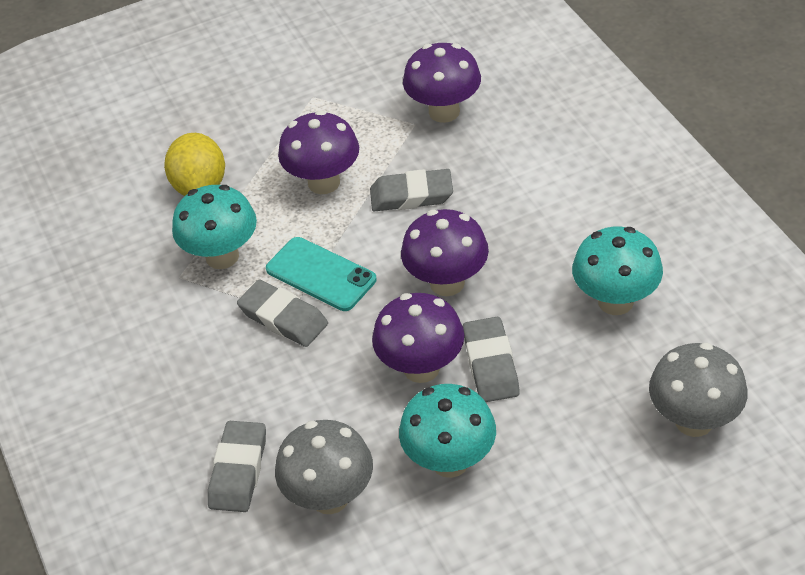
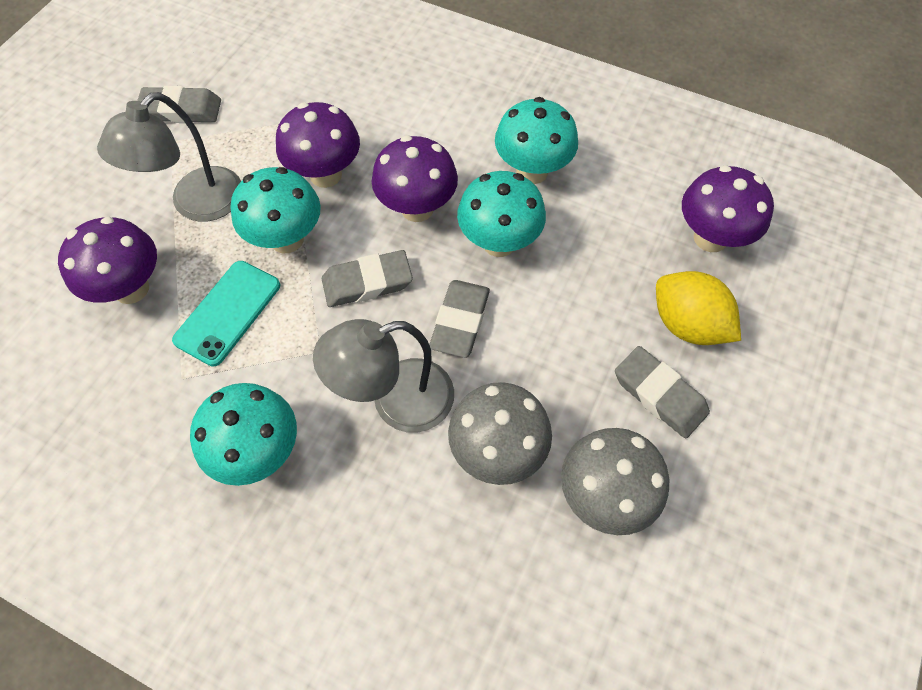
grey lamp: 0 -> 2
turquoise mushroom: 3 -> 4

